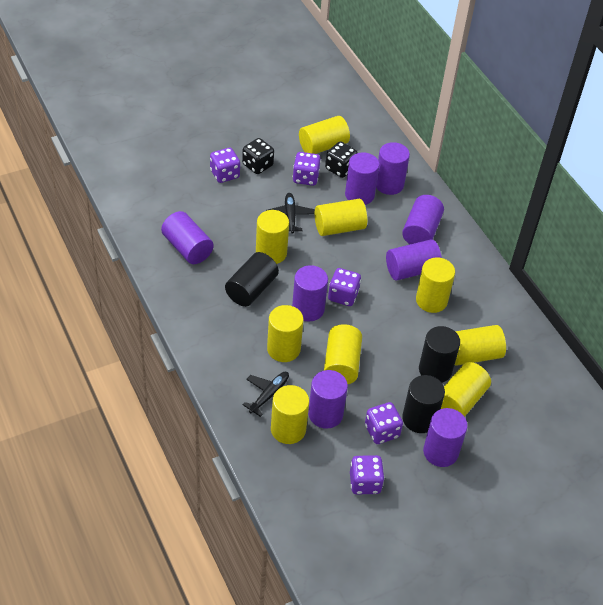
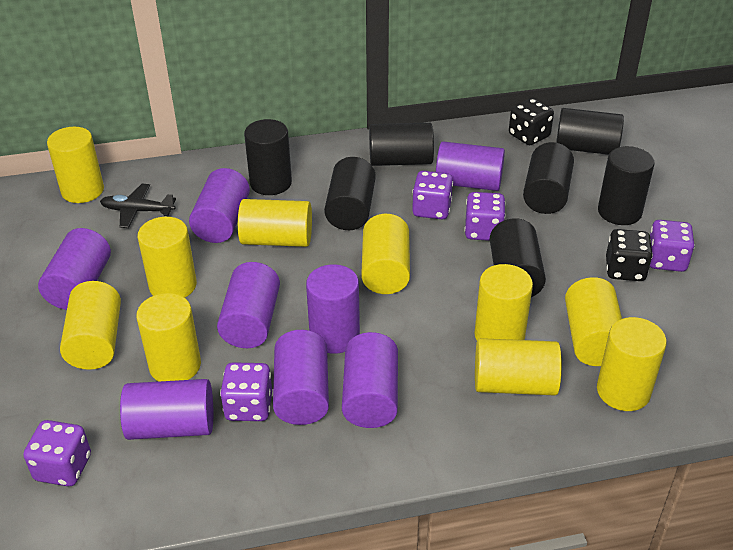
black cylinder: 3 -> 7
black plane: 2 -> 1
yellow cylinder: 9 -> 10

